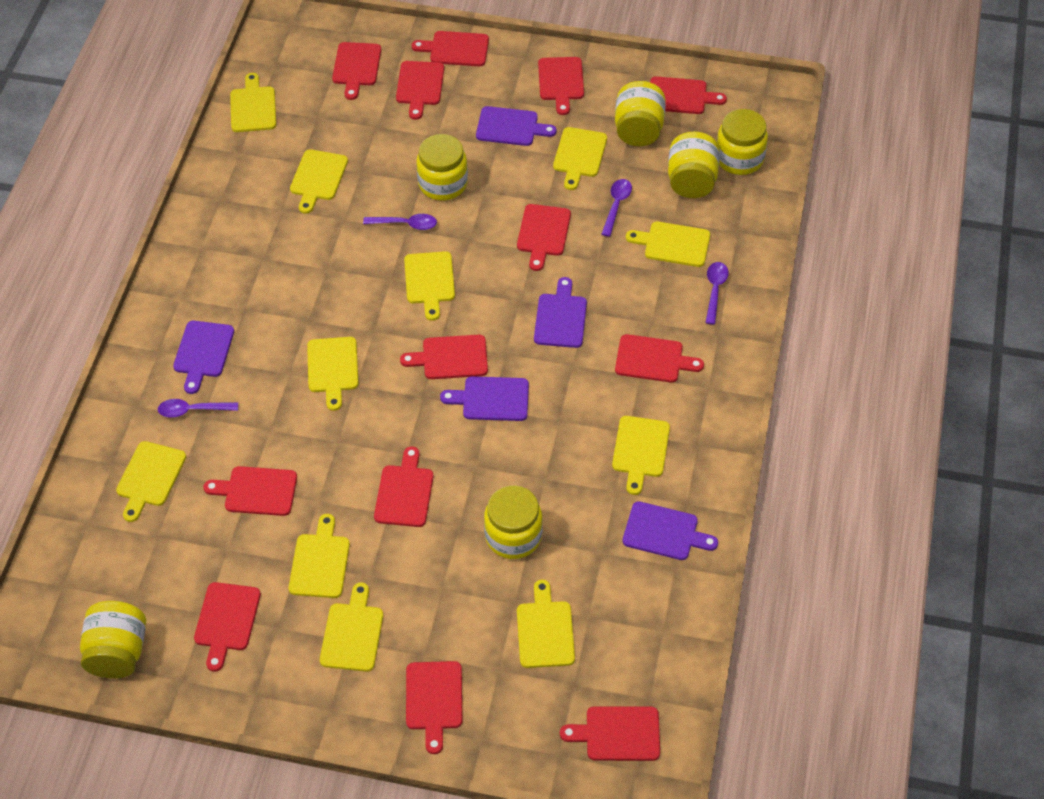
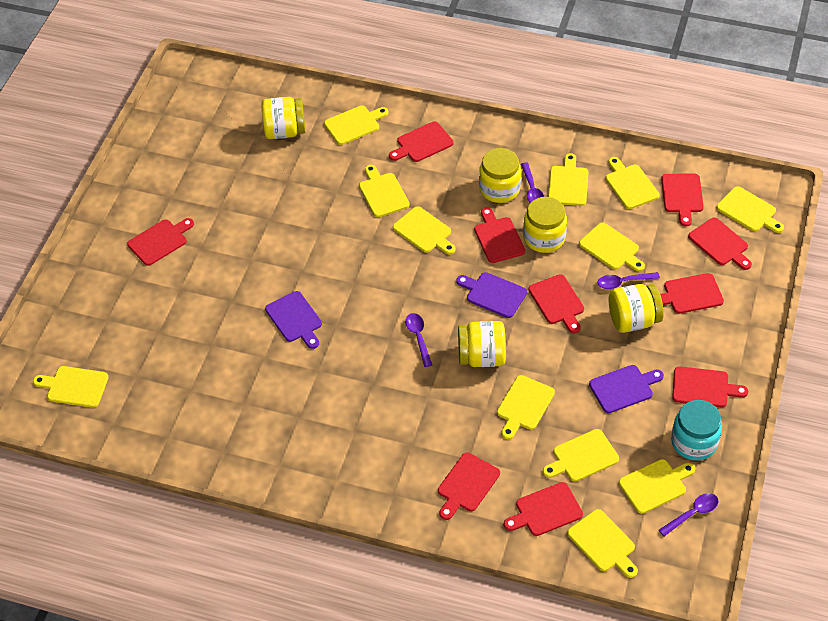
purple cutting board: 5 -> 3
red cutting board: 13 -> 10
turquoise jar: 0 -> 1
yellow cutting board: 11 -> 12
yellow jar: 6 -> 5

